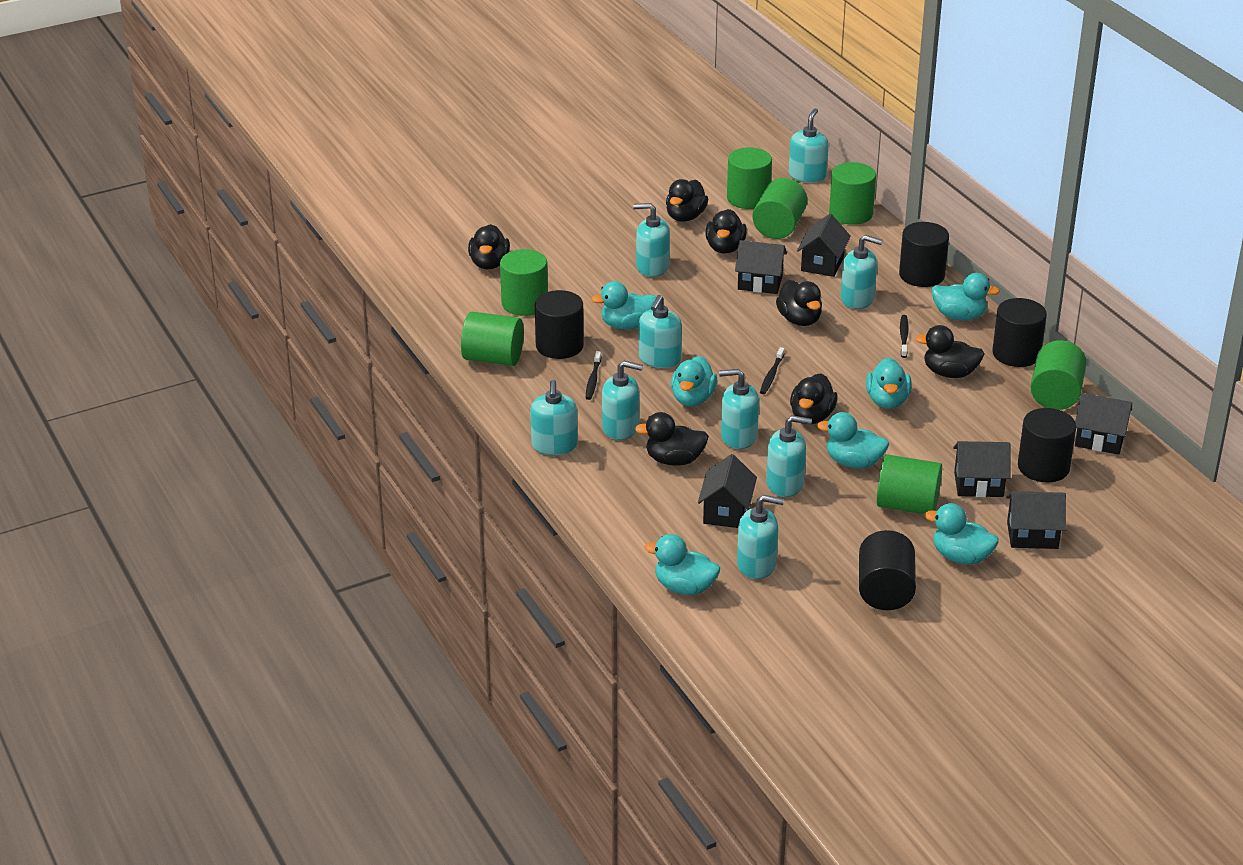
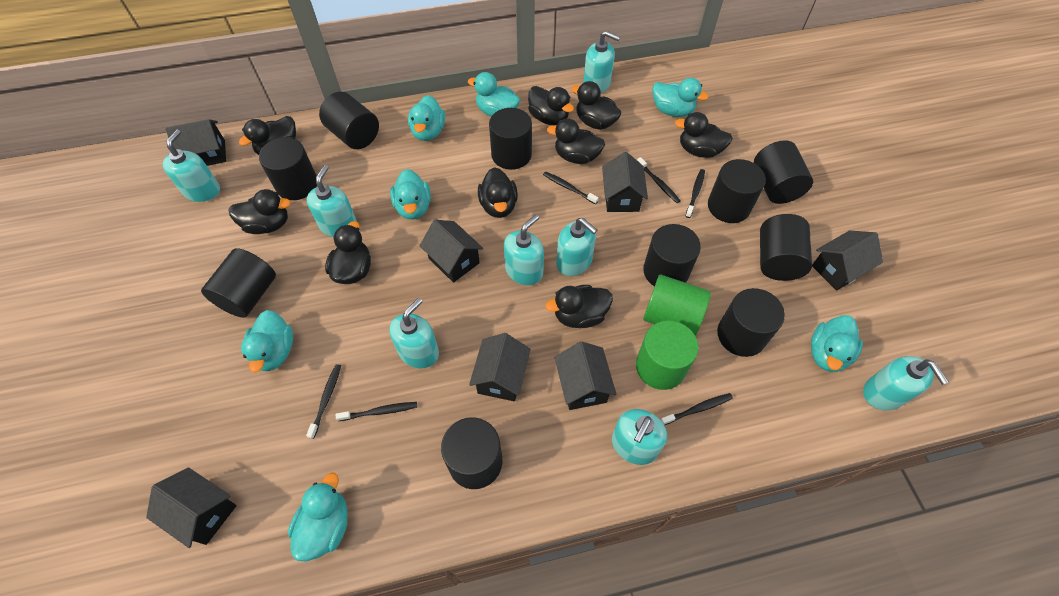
black cylinder: 5 -> 10
black duck: 7 -> 9
black house: 6 -> 7
black toothbrush: 3 -> 6
green cylinder: 7 -> 2
turquoise soap dispenser: 9 -> 8

